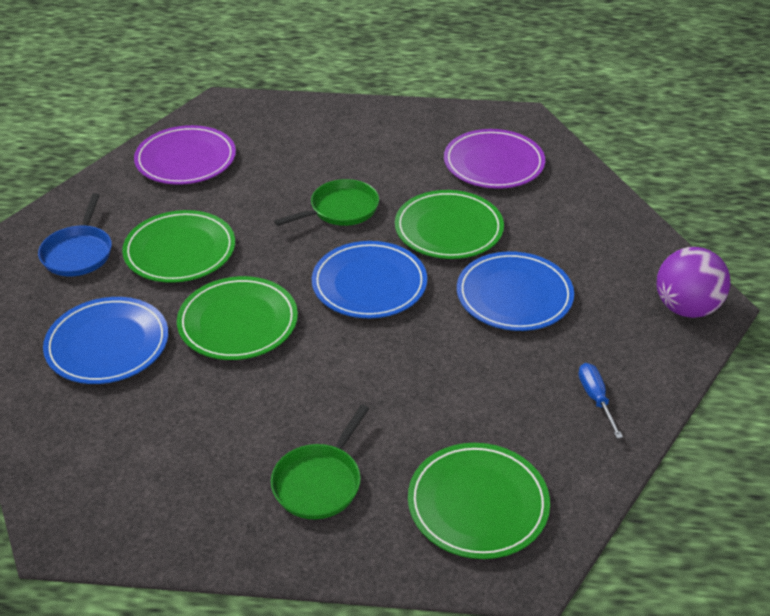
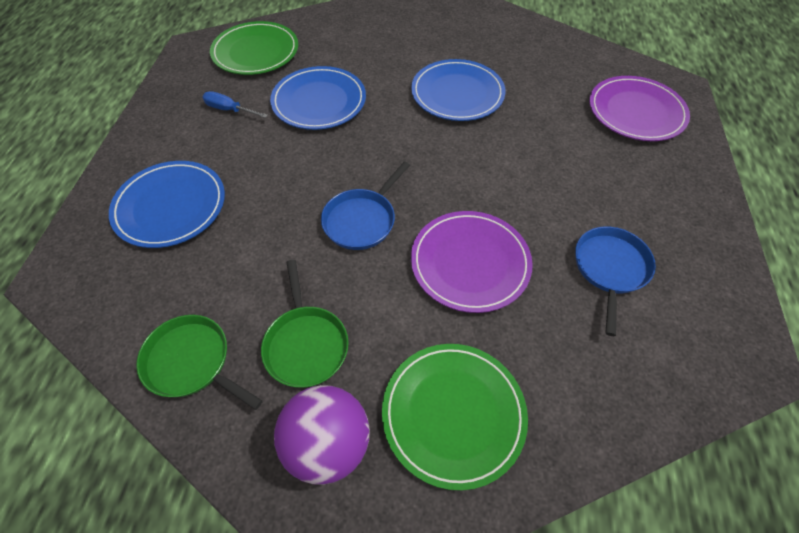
blue pan: 1 -> 2
green plate: 4 -> 2

